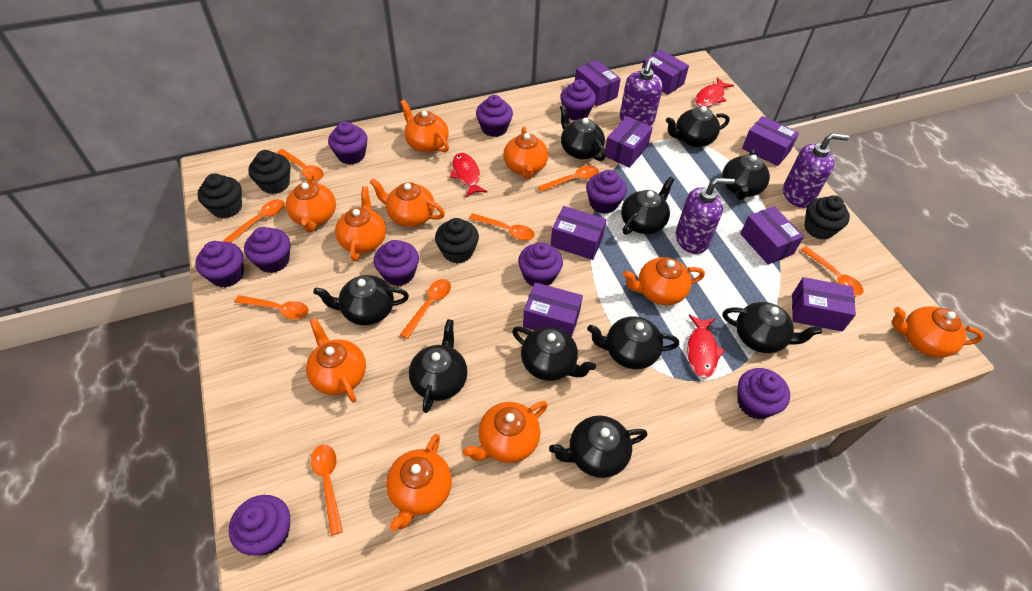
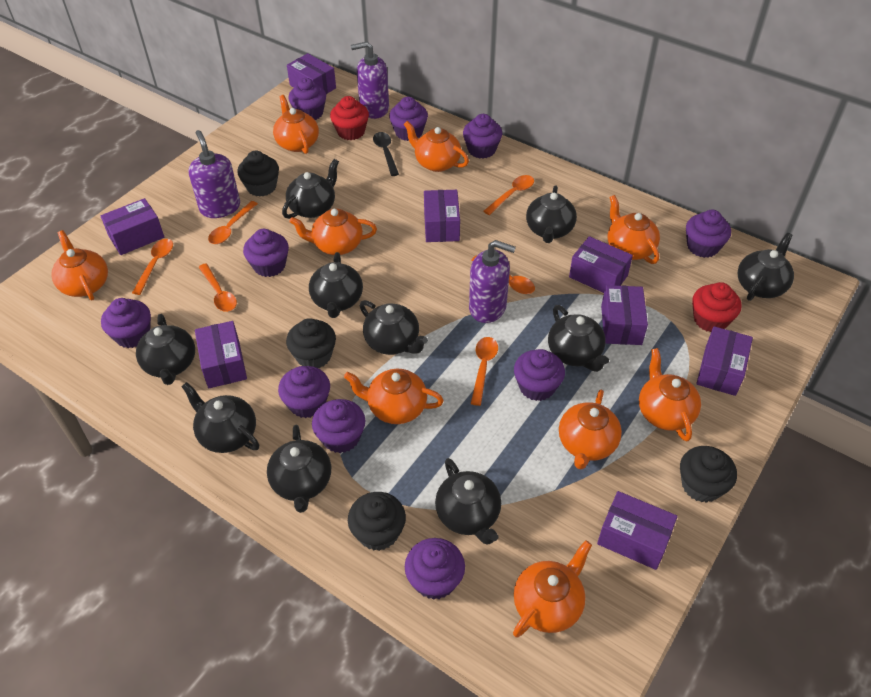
black spoon: 0 -> 1
orange spoon: 8 -> 6
orange teapot: 10 -> 9
red cupcake: 0 -> 2
red fish: 3 -> 0

